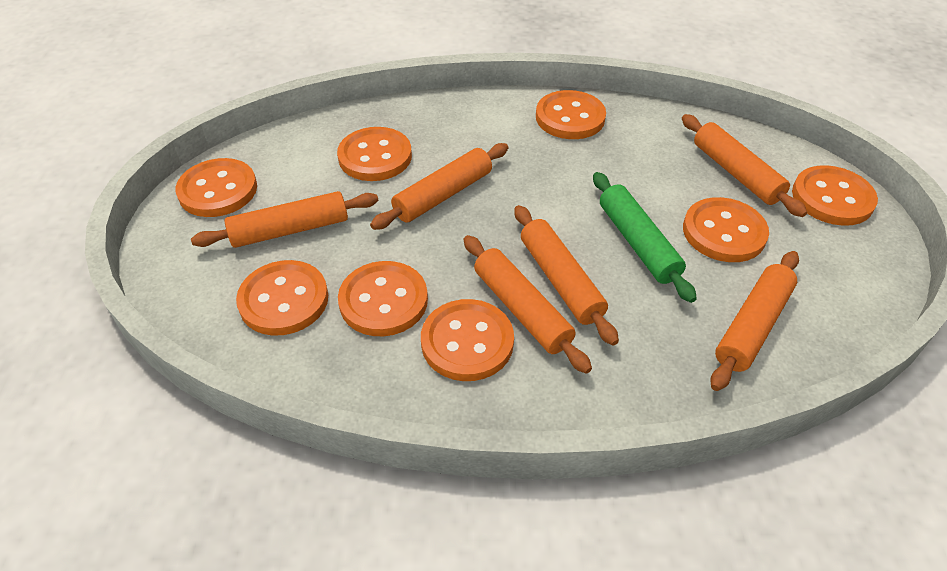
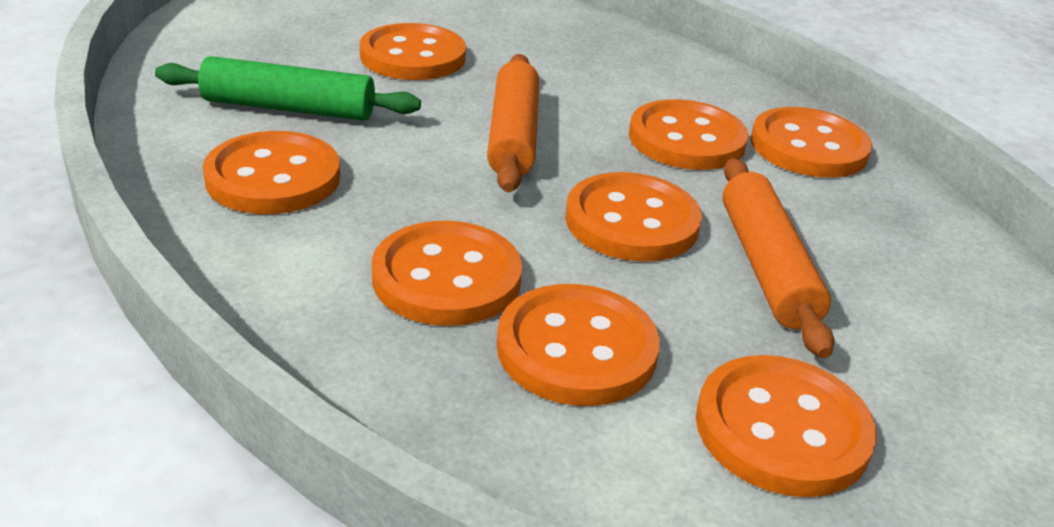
orange rolling pin: 6 -> 2

